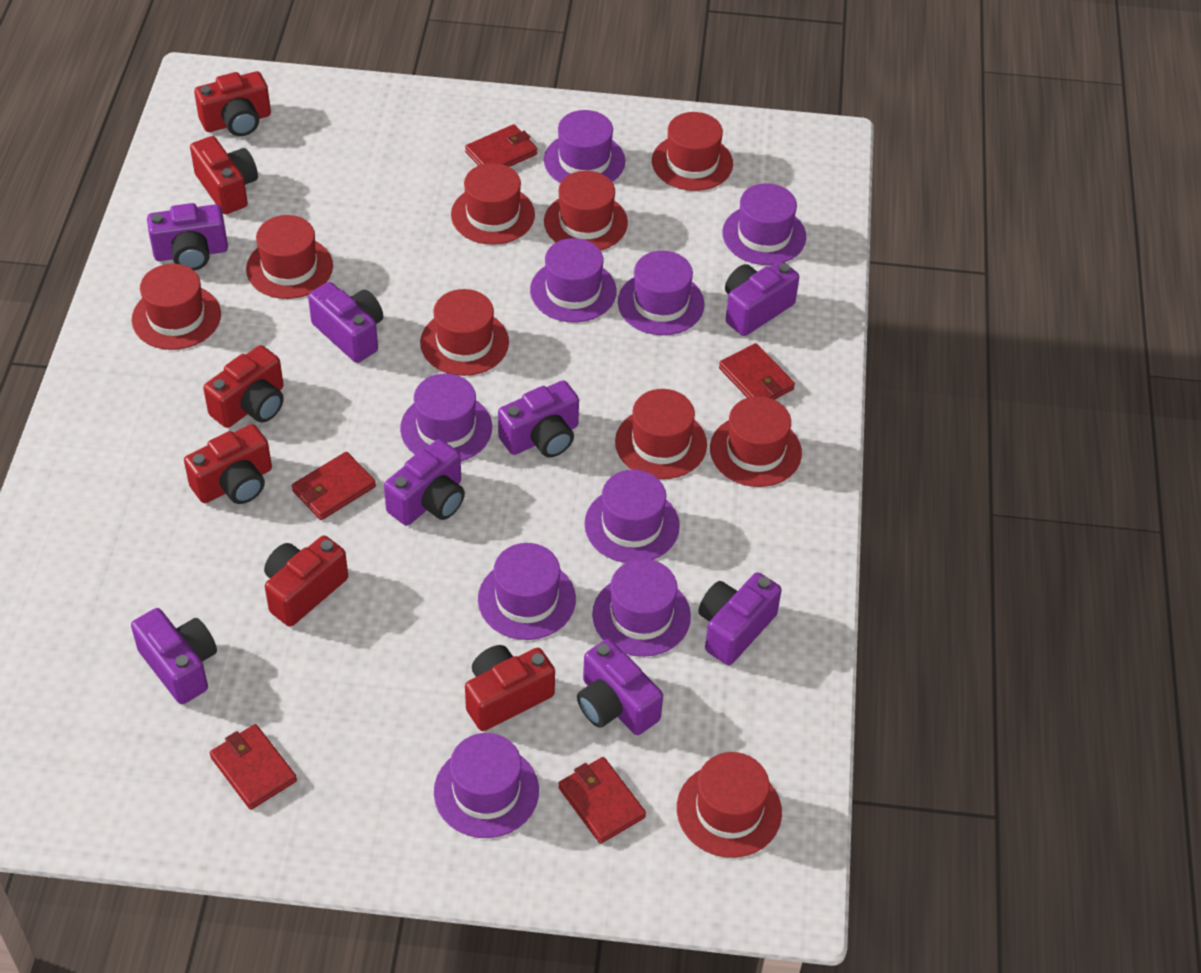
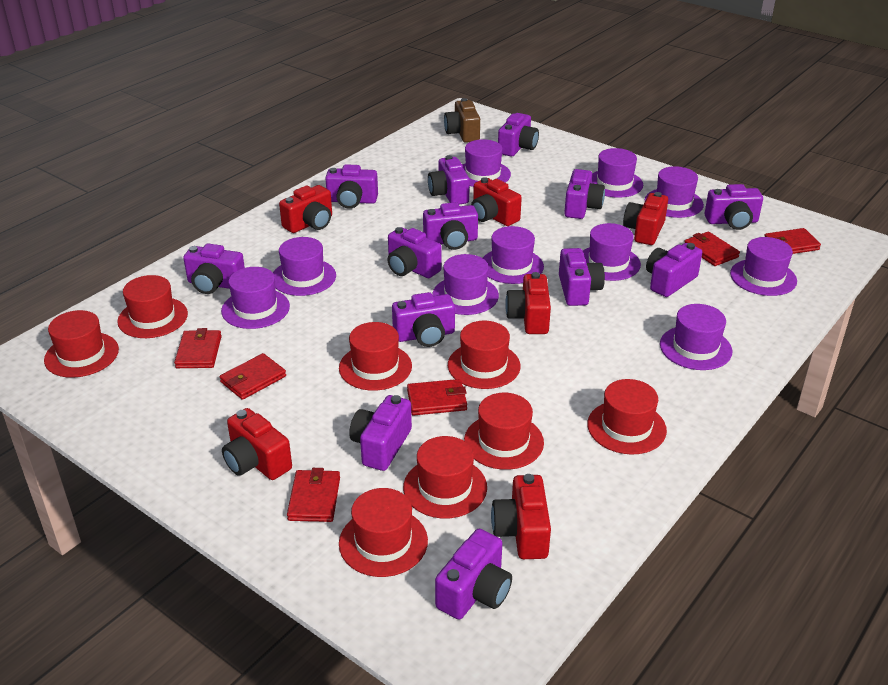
brown camera: 0 -> 1
purple camera: 8 -> 13
purple hat: 9 -> 10
red hat: 9 -> 8
red wallet: 5 -> 6

